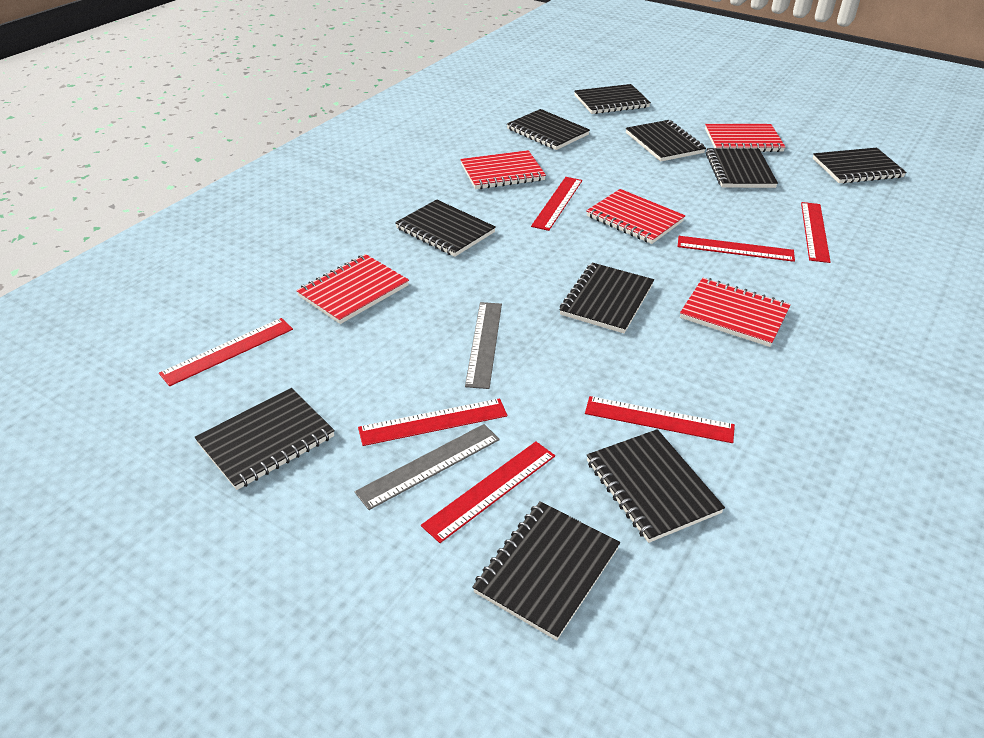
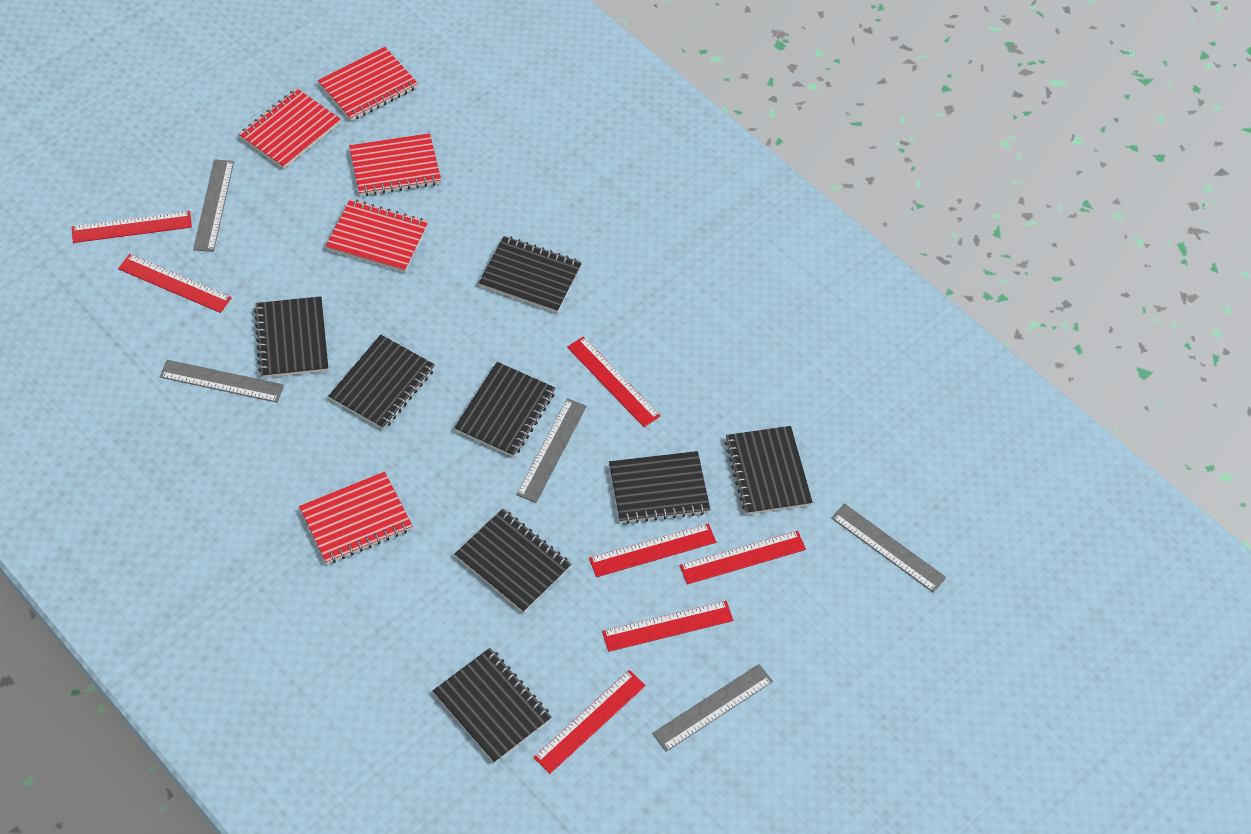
black notebook: 10 -> 8
grey ruler: 2 -> 5

